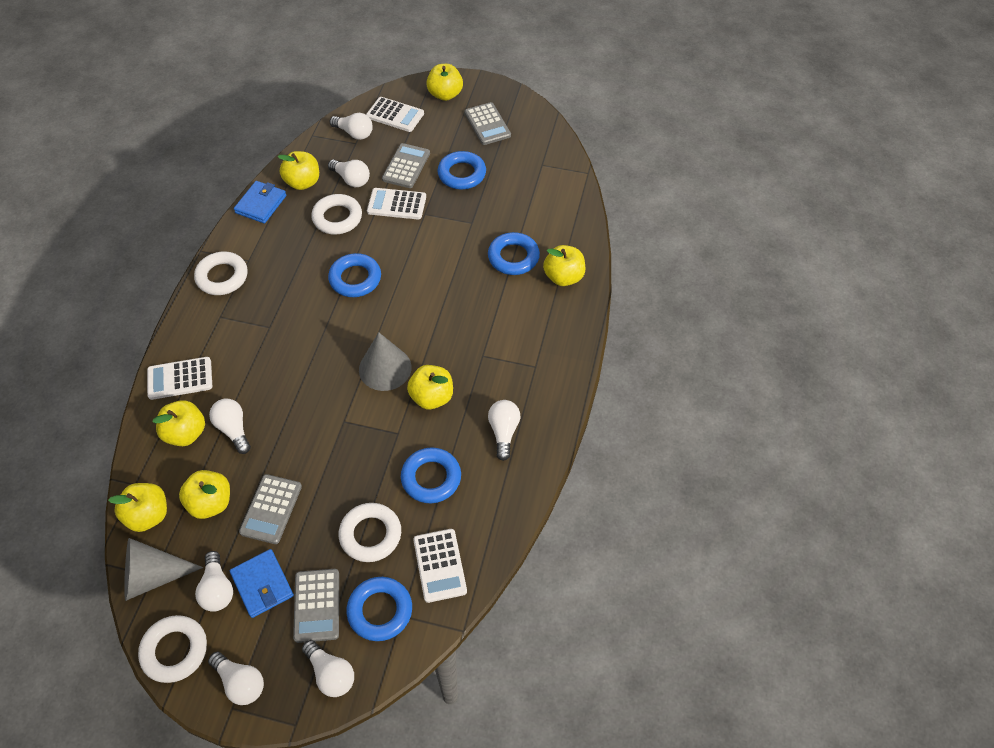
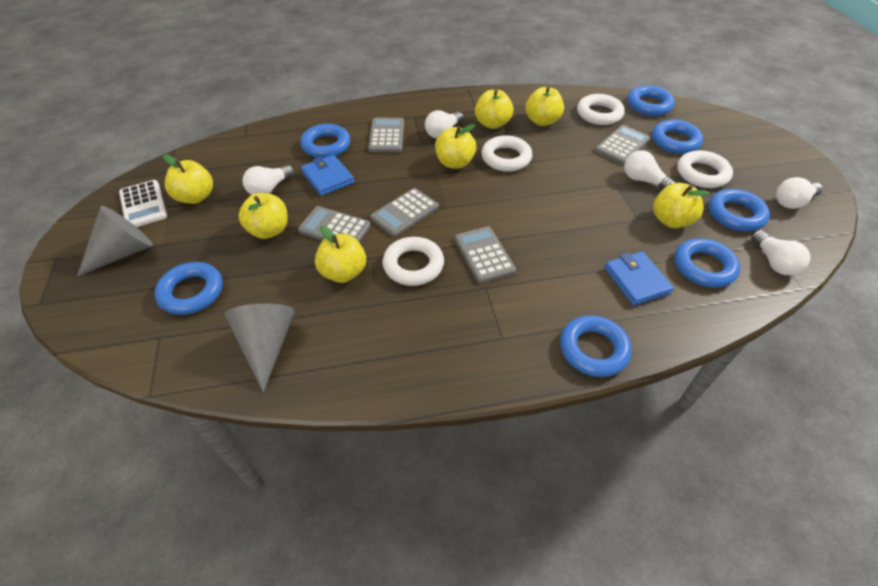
blue ring: 5 -> 7
grey calculator: 4 -> 5
white calculator: 4 -> 1
white light bulb: 7 -> 5

